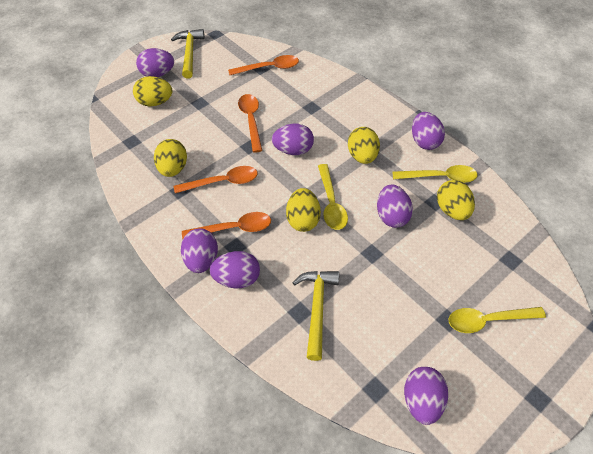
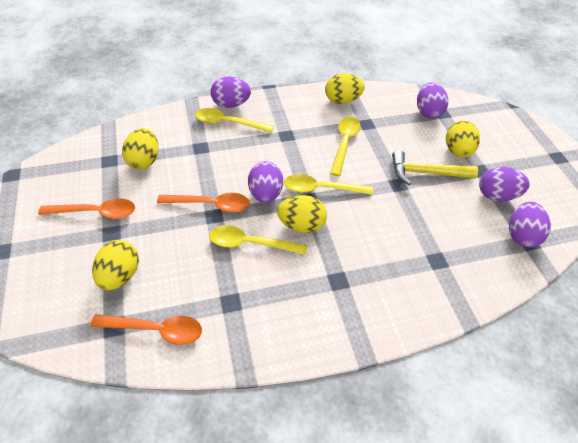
orange spoon: 4 -> 3
purple egg: 7 -> 5
yellow hammer: 2 -> 1
yellow spoon: 3 -> 4

